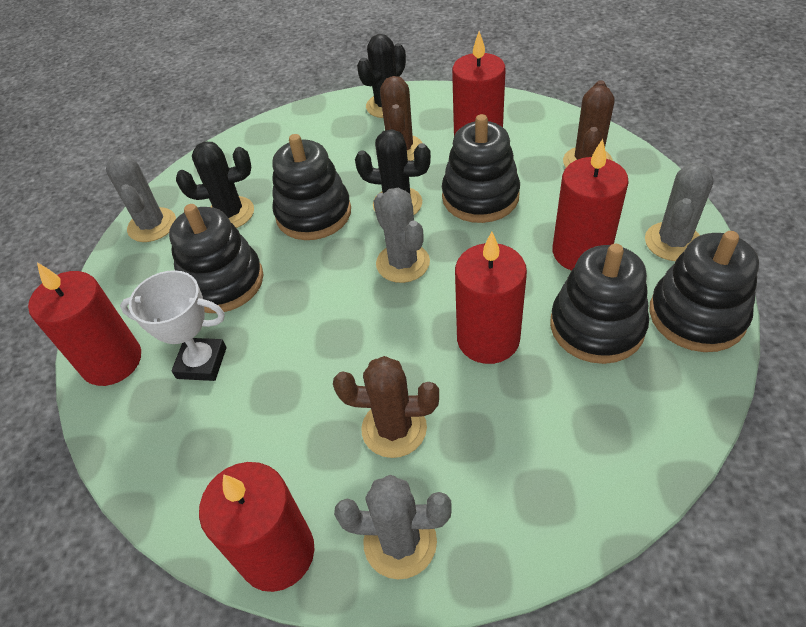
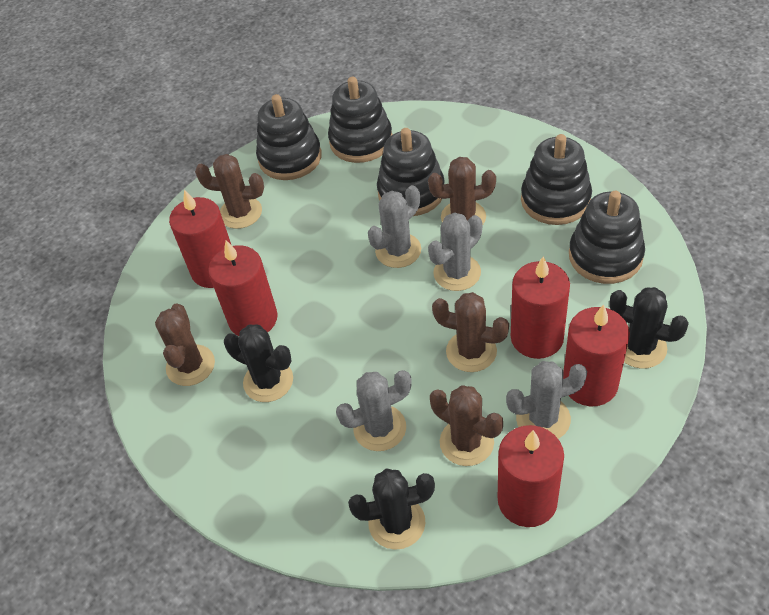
brown cactus: 3 -> 5
white trophy: 1 -> 0

